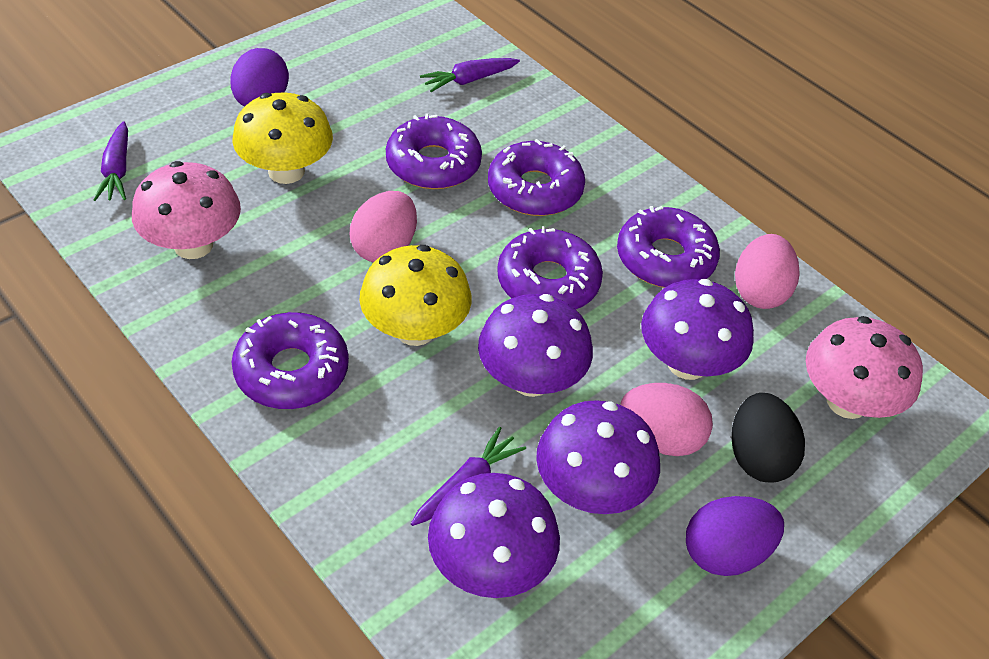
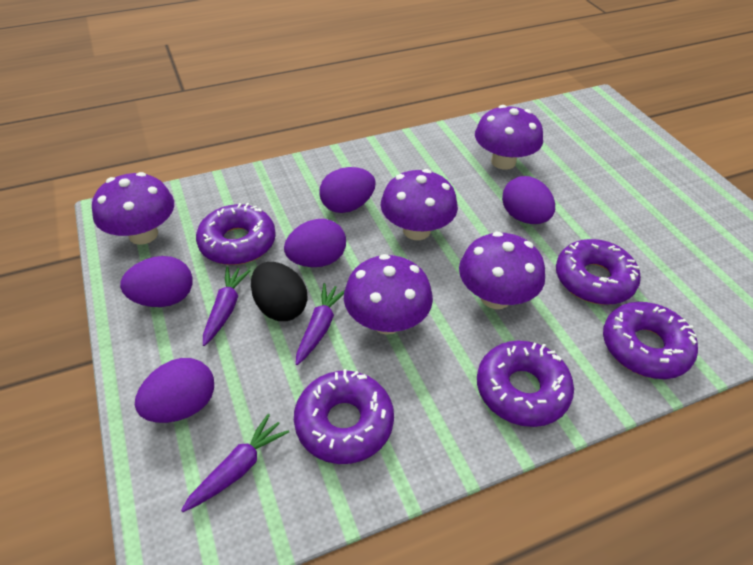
pink egg: 3 -> 0
pink mushroom: 2 -> 0
purple egg: 2 -> 5
purple mushroom: 4 -> 5
yellow mushroom: 2 -> 0

